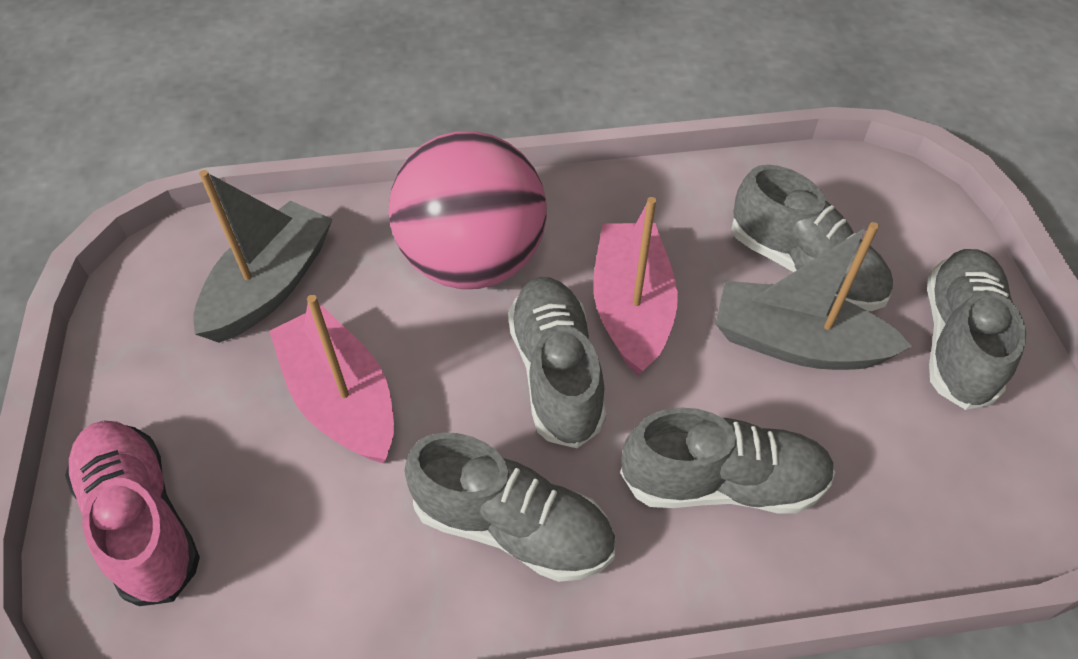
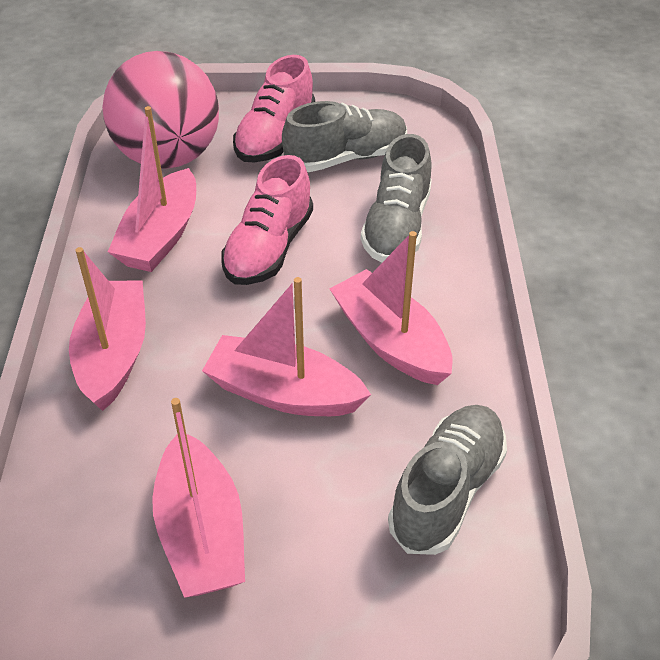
grey boat: 2 -> 0
grey shoe: 5 -> 3
pink boat: 2 -> 5
pink shoe: 1 -> 2

